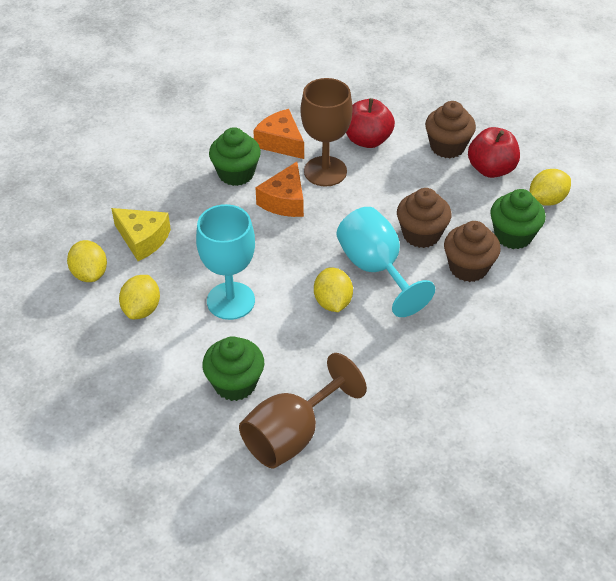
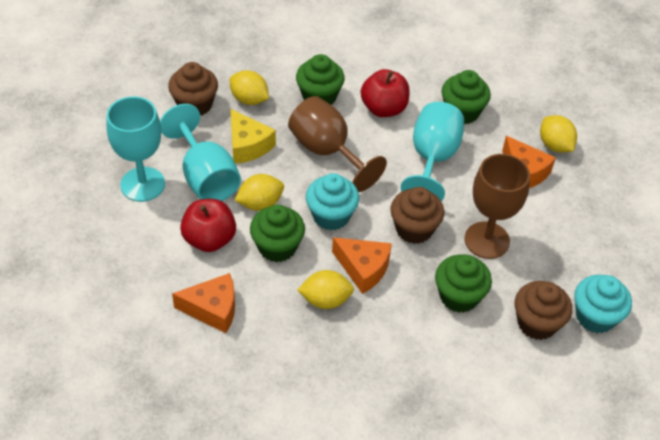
green cupcake: 3 -> 4
orange cheese: 2 -> 3
turquoise cupcake: 0 -> 2
turquoise goblet: 2 -> 3

